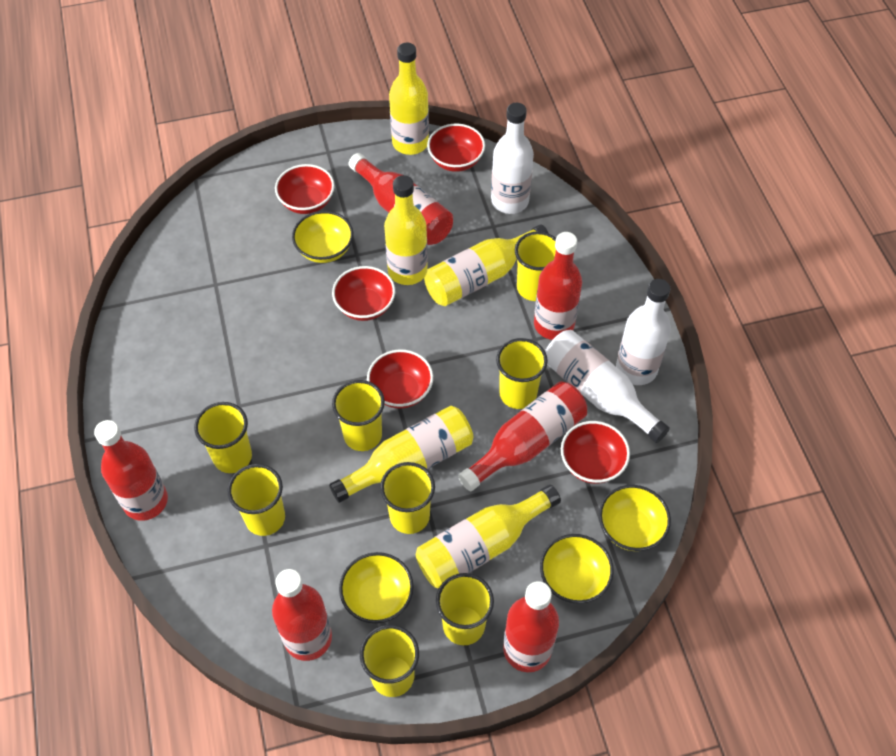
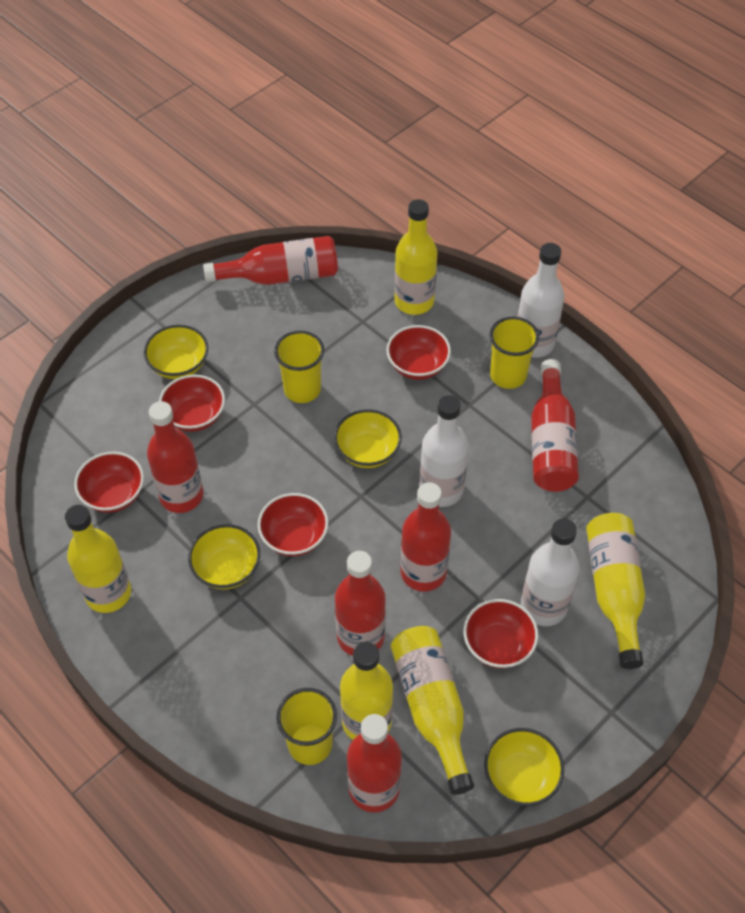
yellow cup: 8 -> 3

